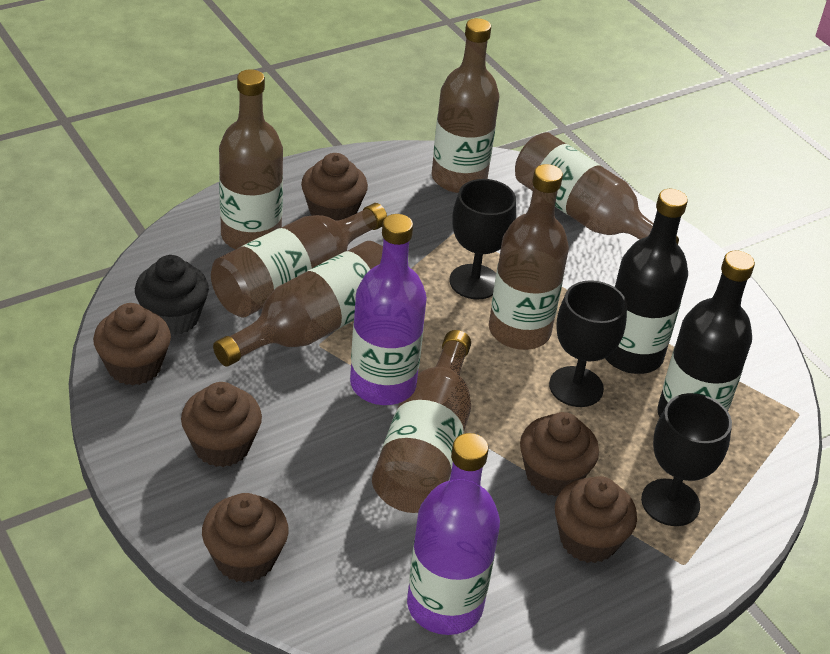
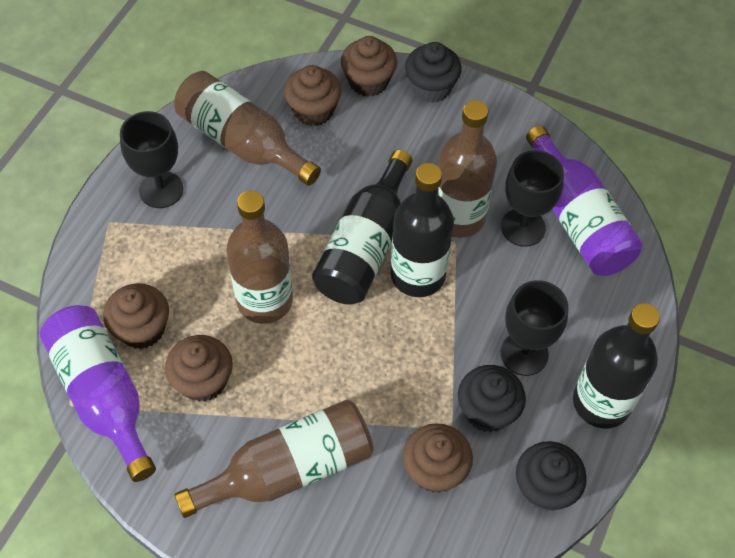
black bottle: 2 -> 3
black cupcake: 1 -> 3
brown bottle: 7 -> 4
brown cupcake: 6 -> 5

